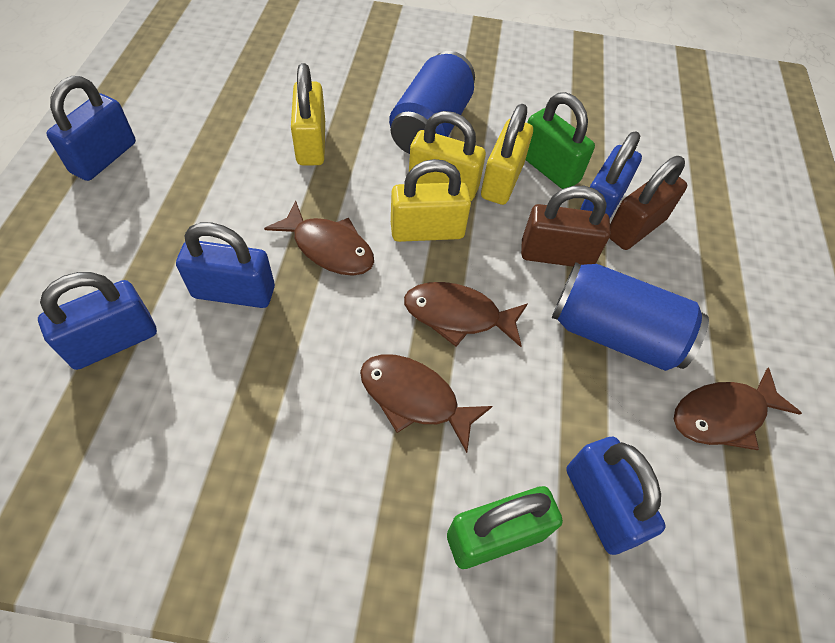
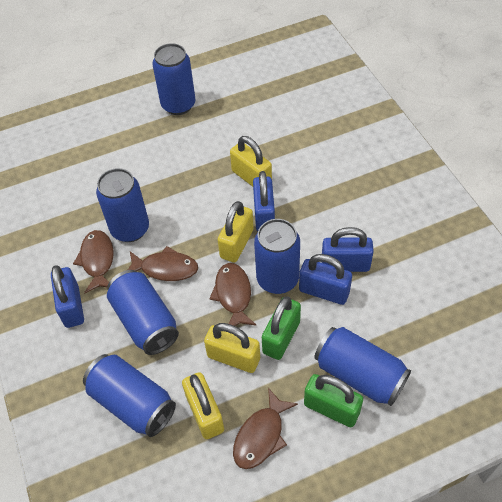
blue can: 2 -> 6
blue padlock: 5 -> 4
brown padlock: 2 -> 0

